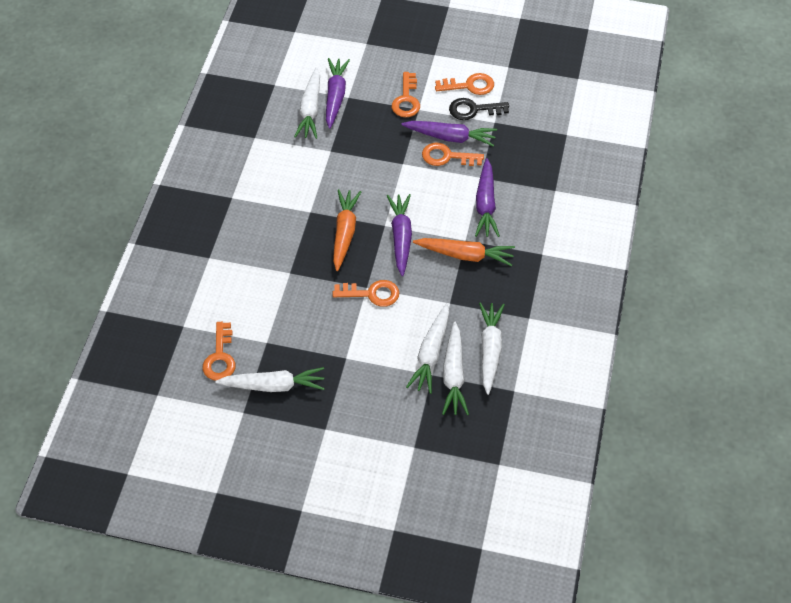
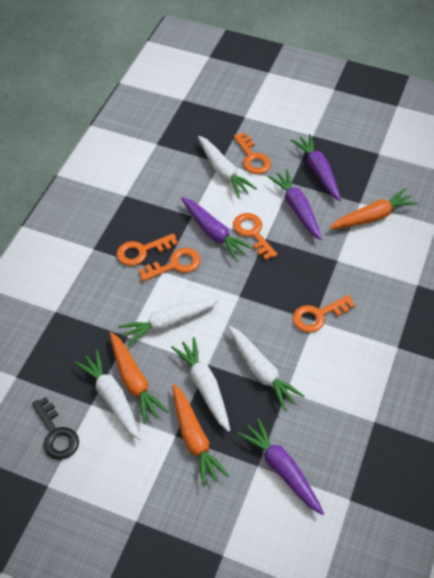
orange carrot: 2 -> 3

